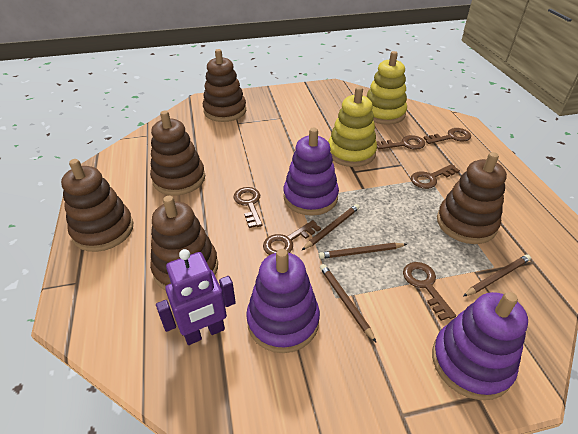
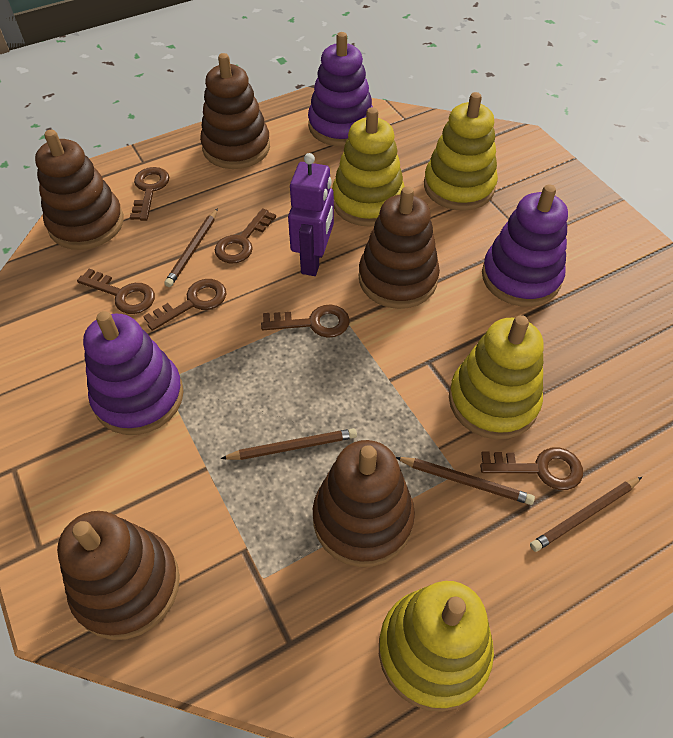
yellow stacking toy: 2 -> 4

